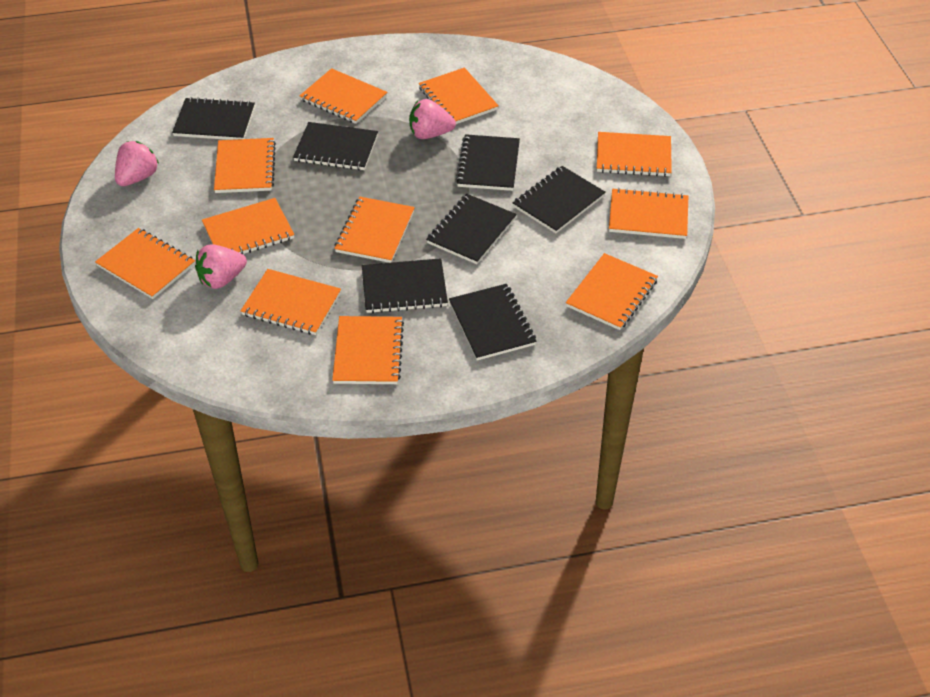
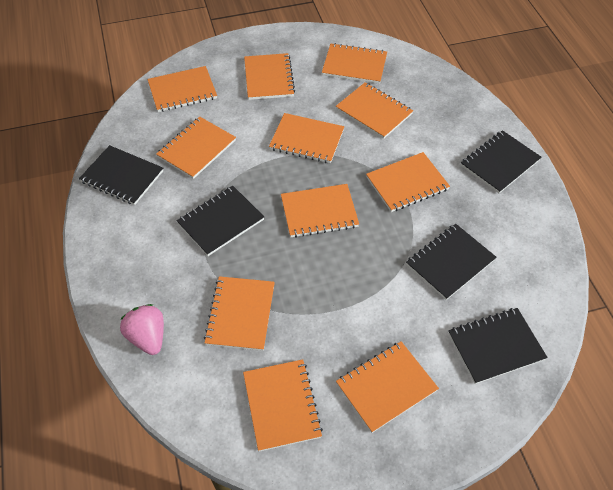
black notebook: 7 -> 5
pink strawberry: 3 -> 1

